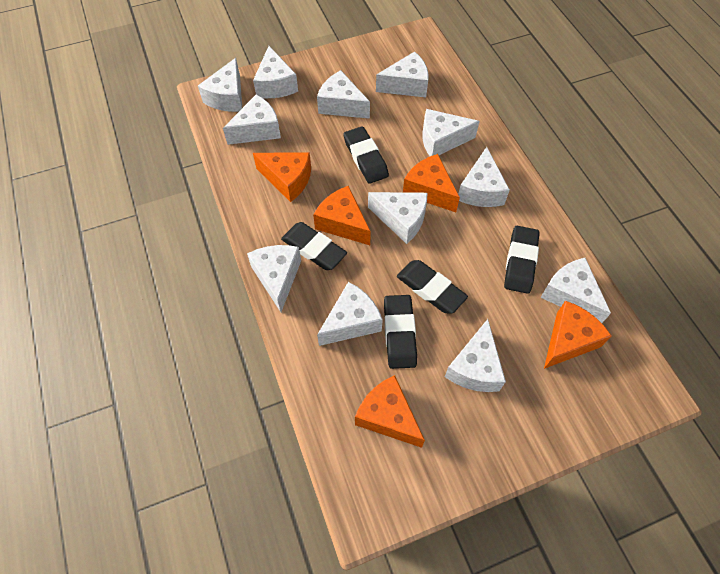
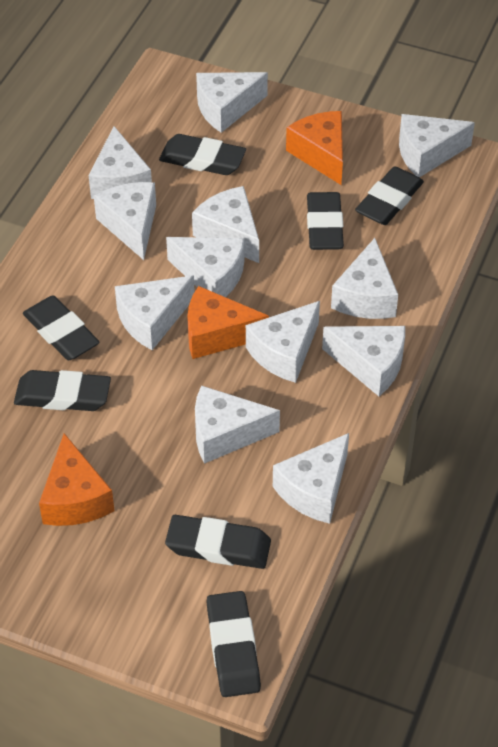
black eraser: 5 -> 7
orange cheese: 5 -> 3

